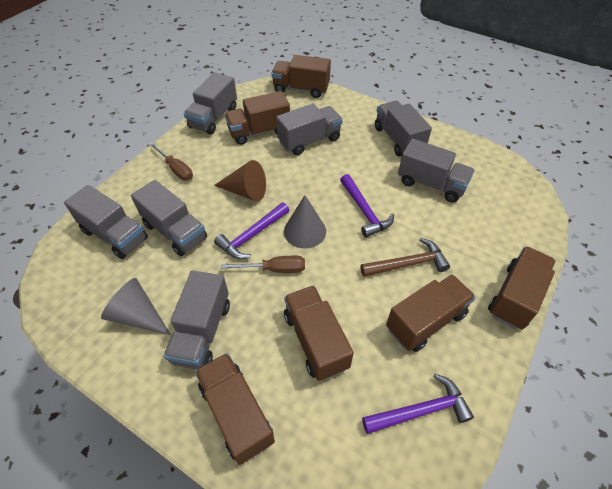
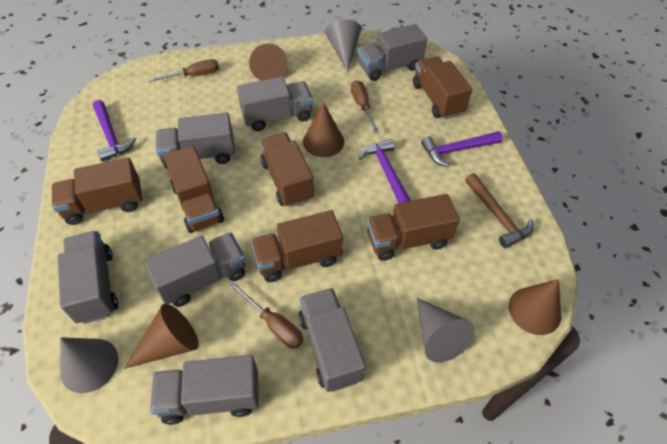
brown cone: 1 -> 4
brown screwdriver: 2 -> 3
grey cone: 2 -> 3

